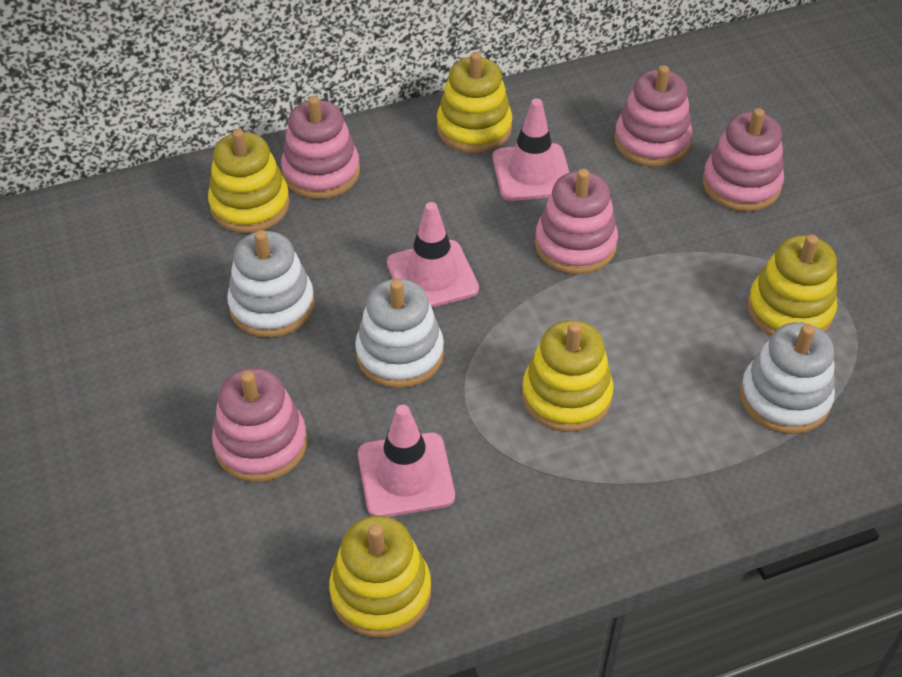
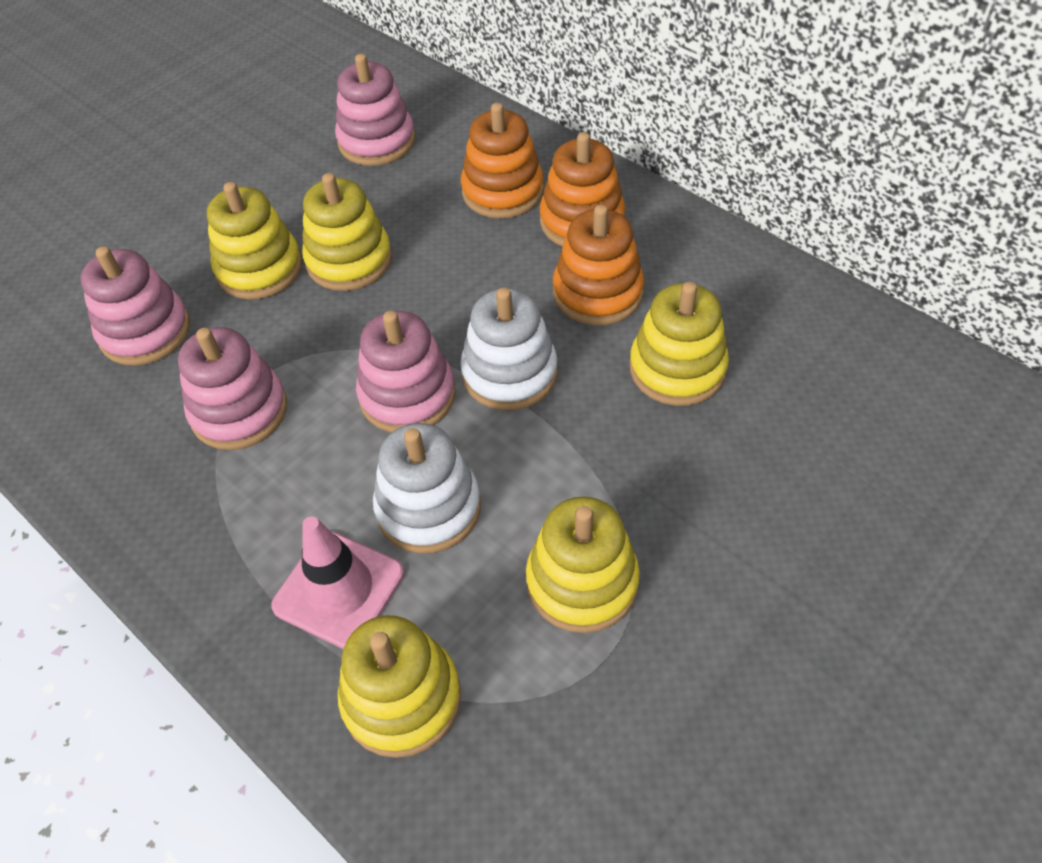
orange stacking toy: 0 -> 3
pink stacking toy: 5 -> 4
pink traffic cone: 3 -> 1
white stacking toy: 3 -> 2

